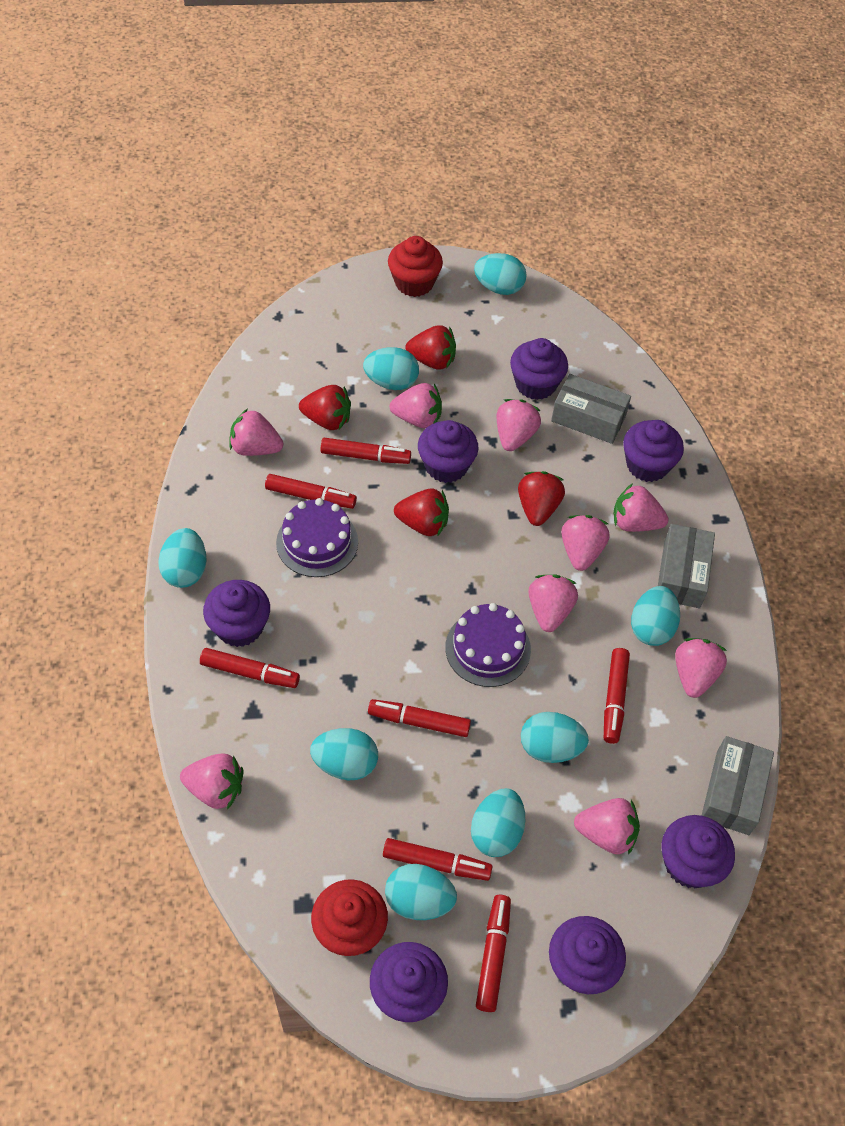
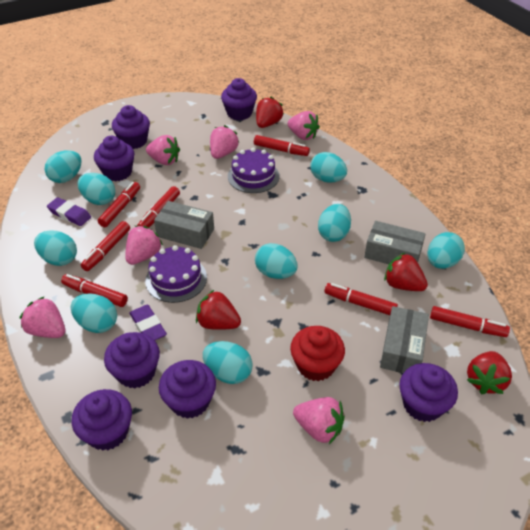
pink strawberry: 9 -> 6
purple eraser: 0 -> 2
red cupcake: 2 -> 1
turquoise egg: 8 -> 9

